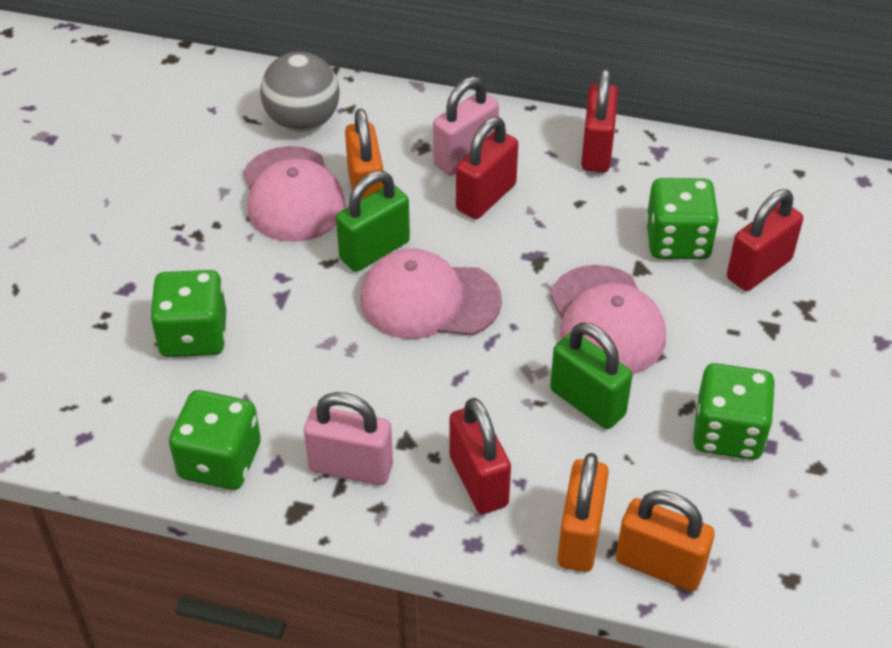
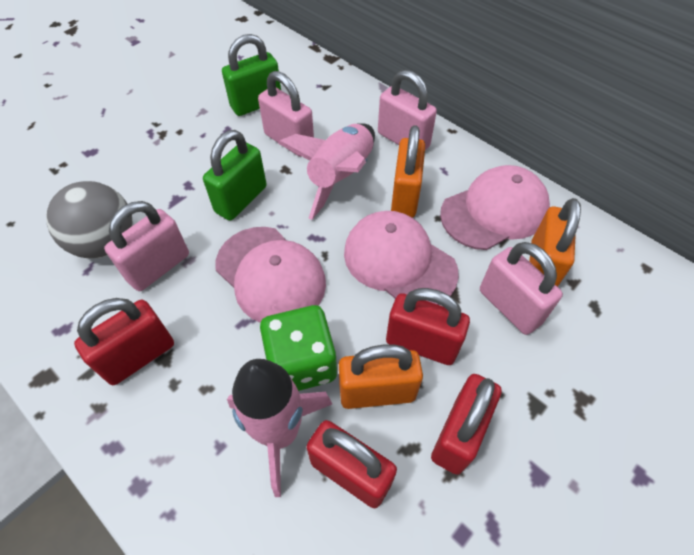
green dice: 4 -> 1
pink padlock: 2 -> 4
pink rocket: 0 -> 2

